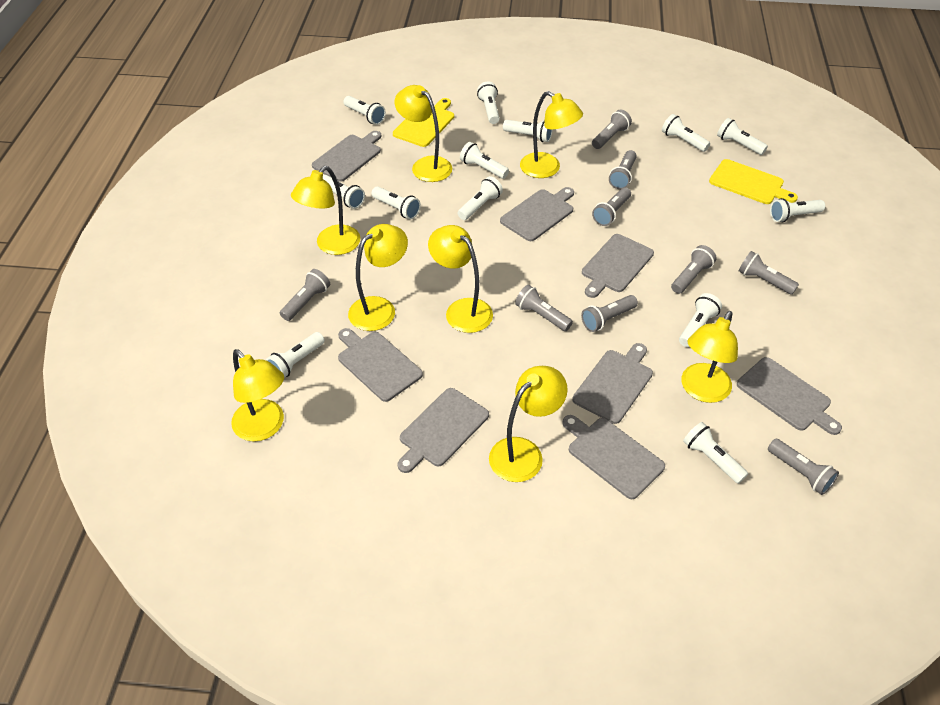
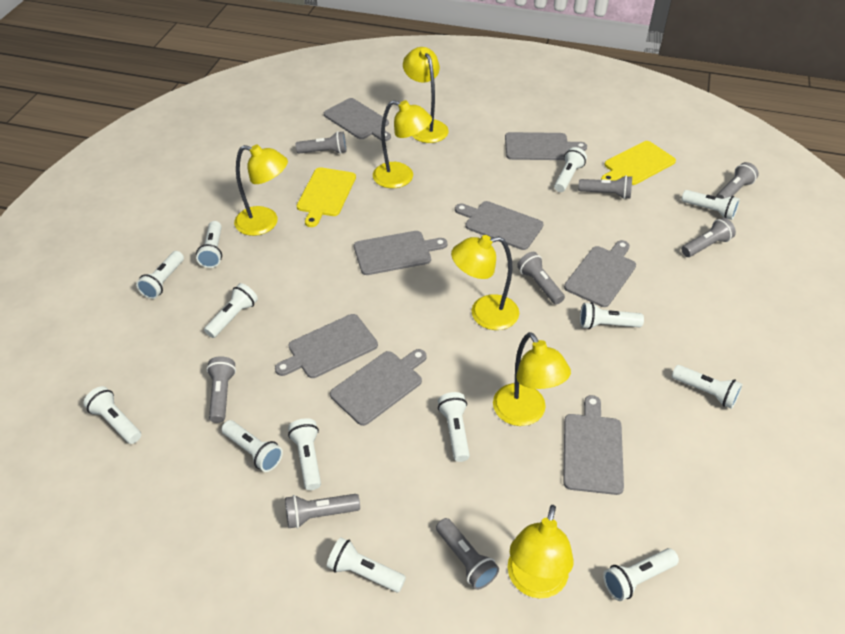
grey flashlight: 9 -> 8
yellow lamp: 8 -> 6

